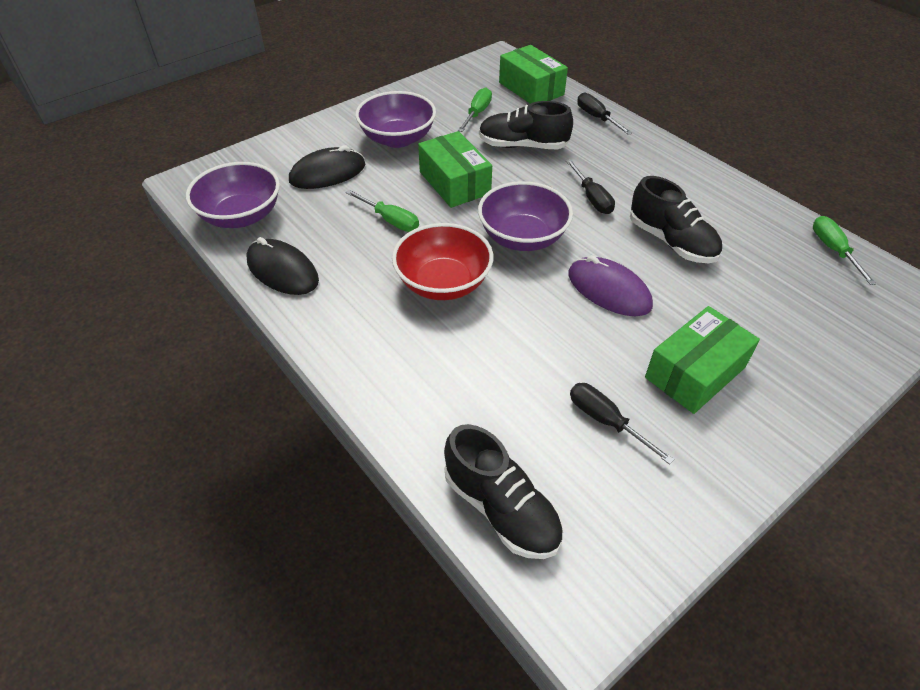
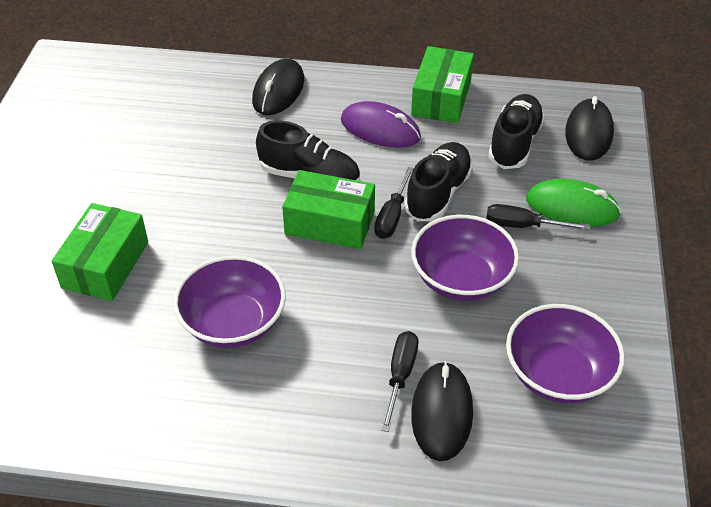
black mouse: 2 -> 3
green mouse: 0 -> 1
green screwdriver: 3 -> 0
red bowl: 1 -> 0

